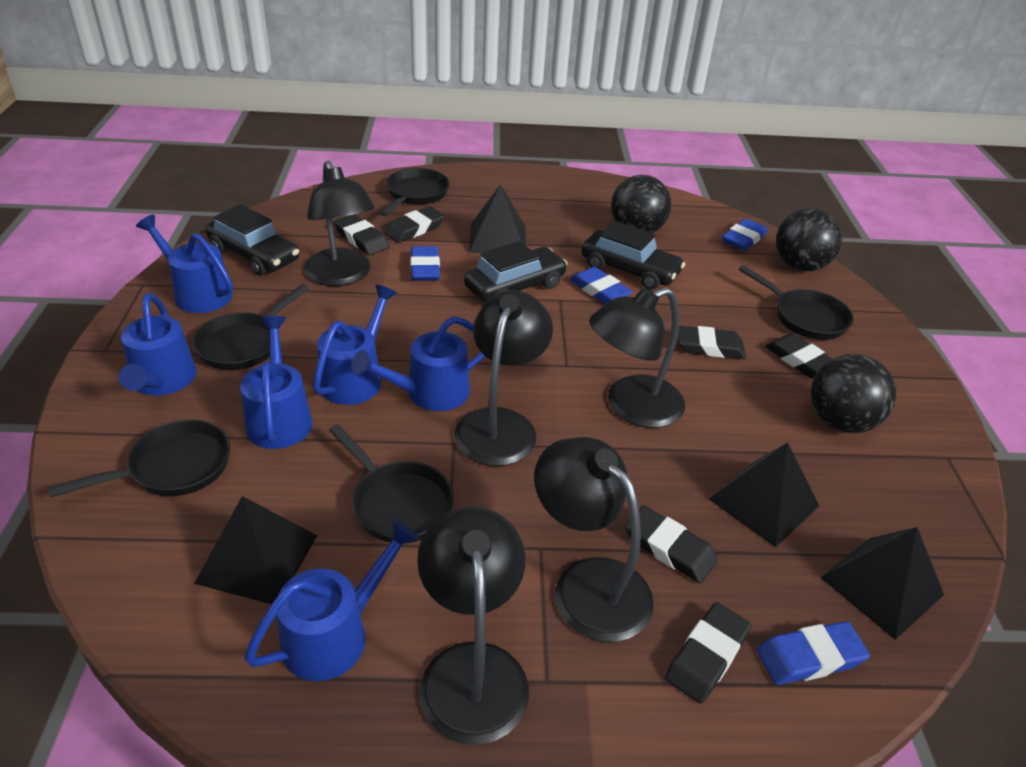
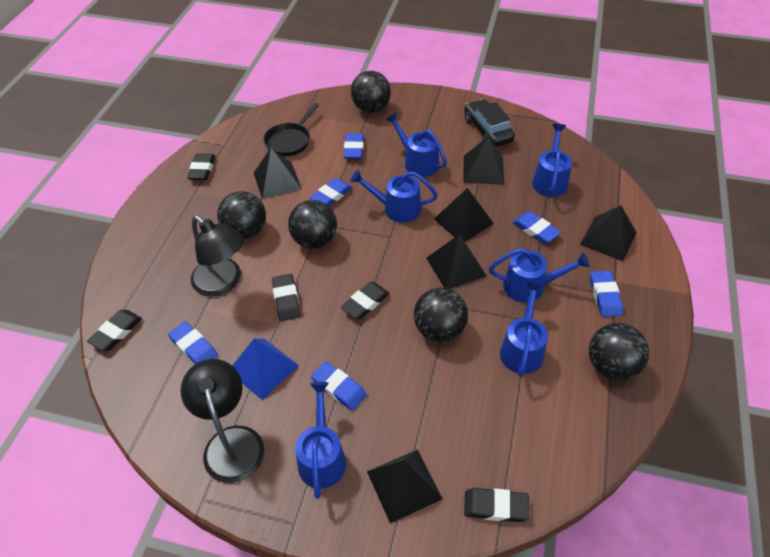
black ball: 3 -> 5
black car: 3 -> 1
black eraser: 6 -> 5
black lamp: 5 -> 2
black pan: 5 -> 1
black pyramid: 4 -> 6
blue eraser: 4 -> 6
blue pyramid: 0 -> 1

